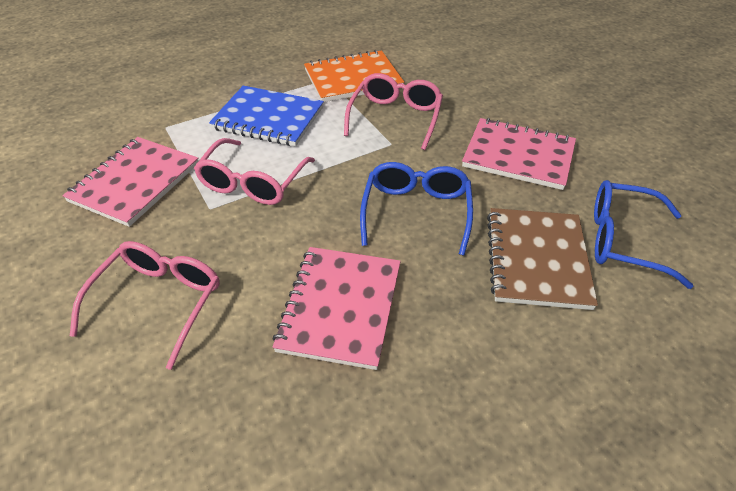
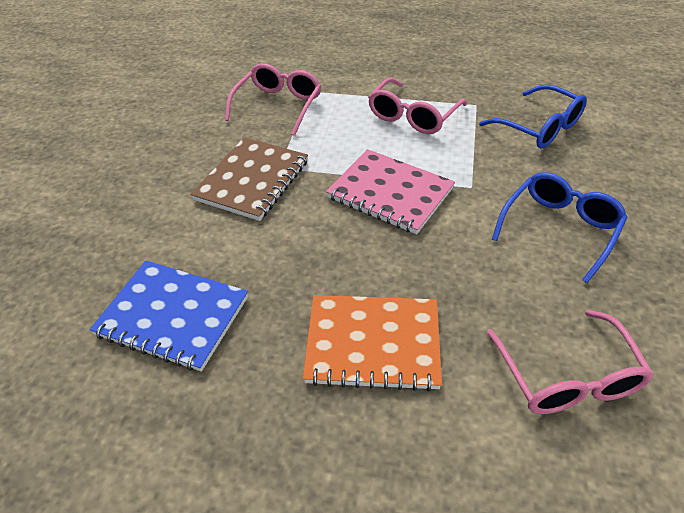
pink notebook: 3 -> 1

